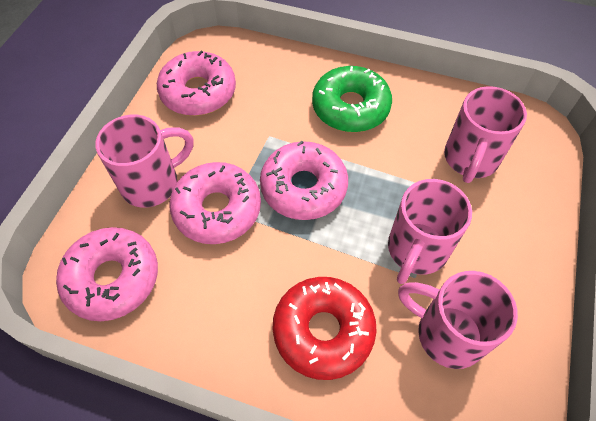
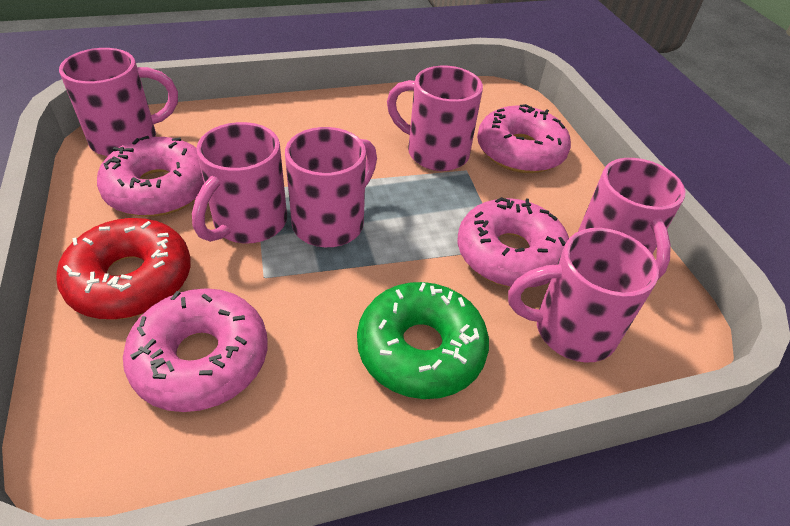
pink mug: 4 -> 6

